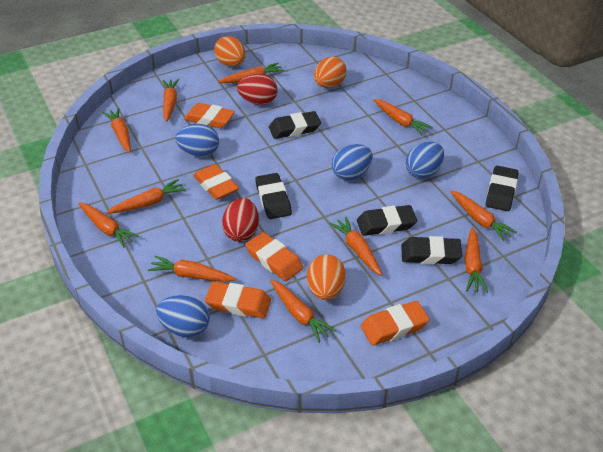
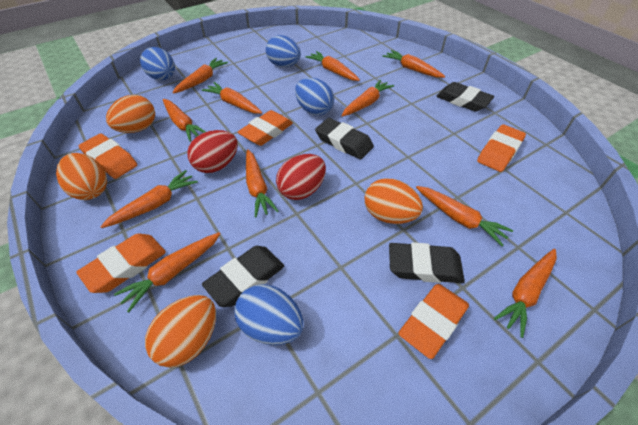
black eraser: 5 -> 4
orange egg: 3 -> 4

